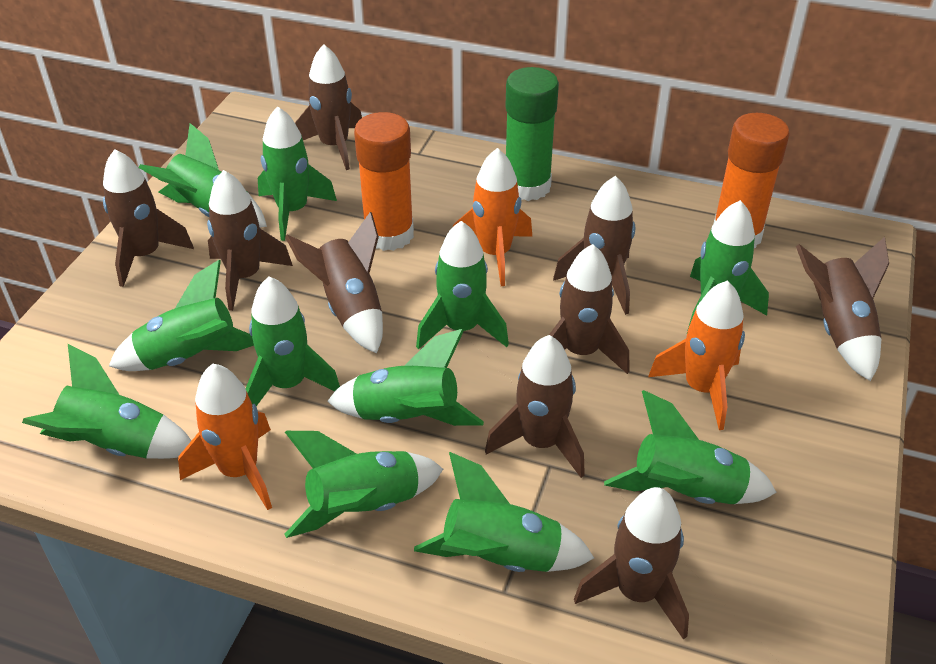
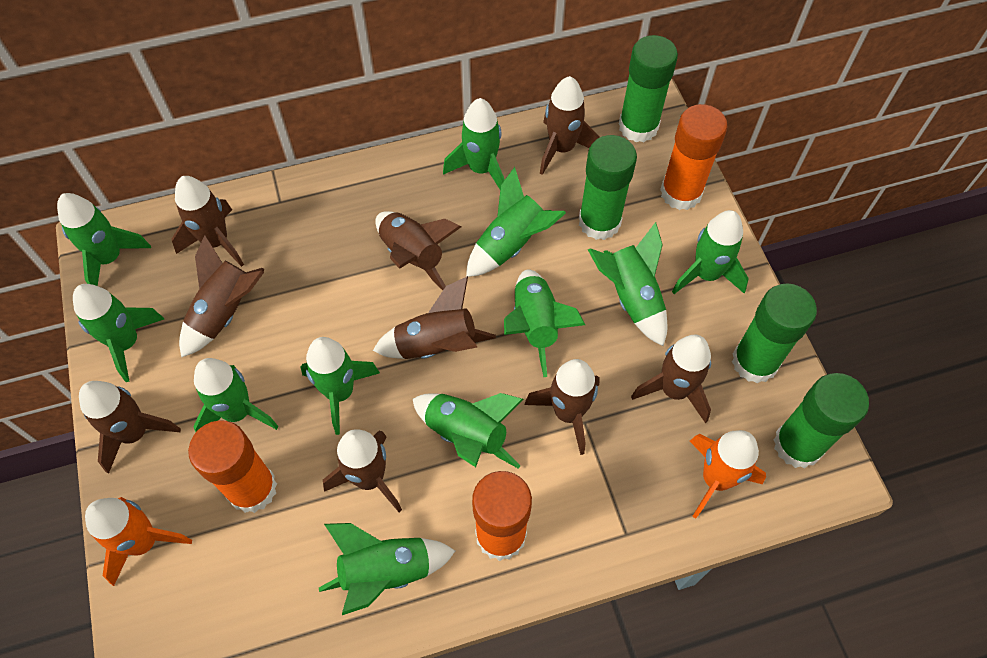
green glue stick: 1 -> 4
orange glue stick: 2 -> 3
orange rocket: 3 -> 2

